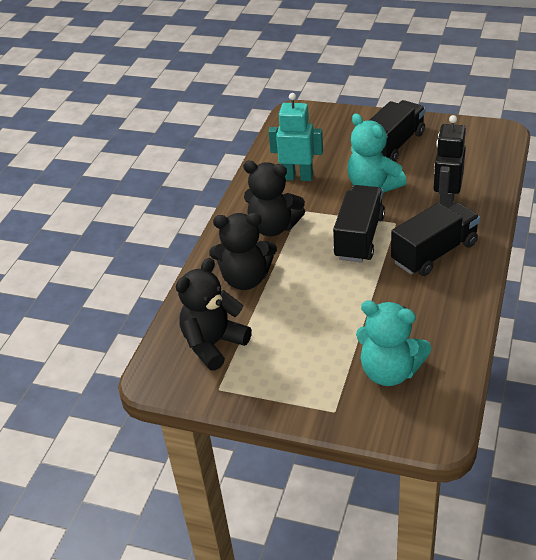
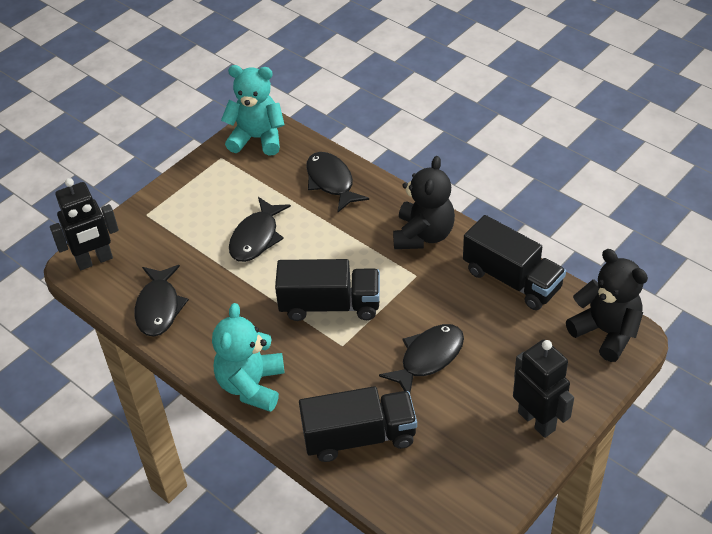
black fish: 0 -> 4
black robot: 1 -> 2
black teddy bear: 3 -> 2
turquoise robot: 1 -> 0

